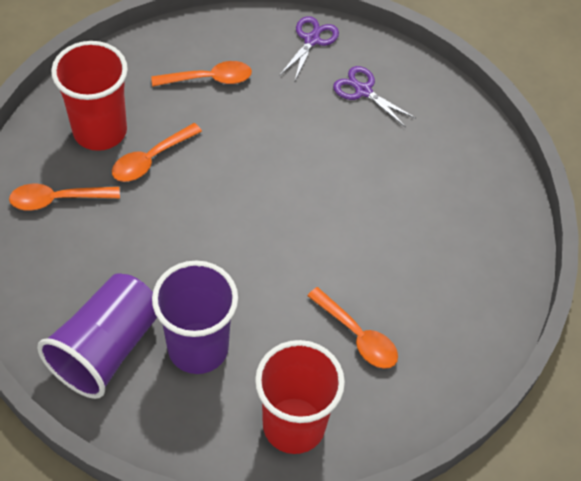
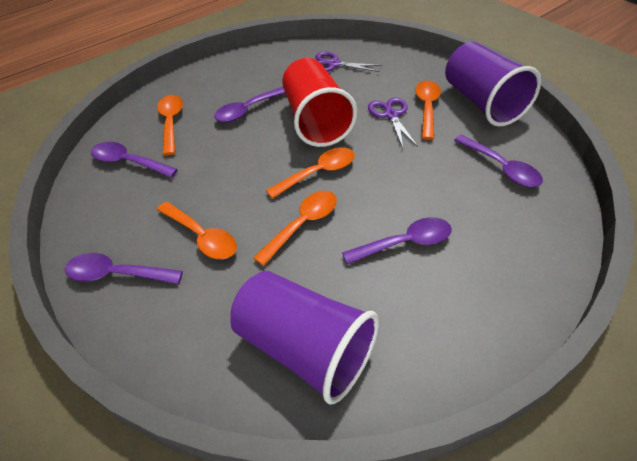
orange spoon: 4 -> 5
purple spoon: 0 -> 5
red cup: 2 -> 1

